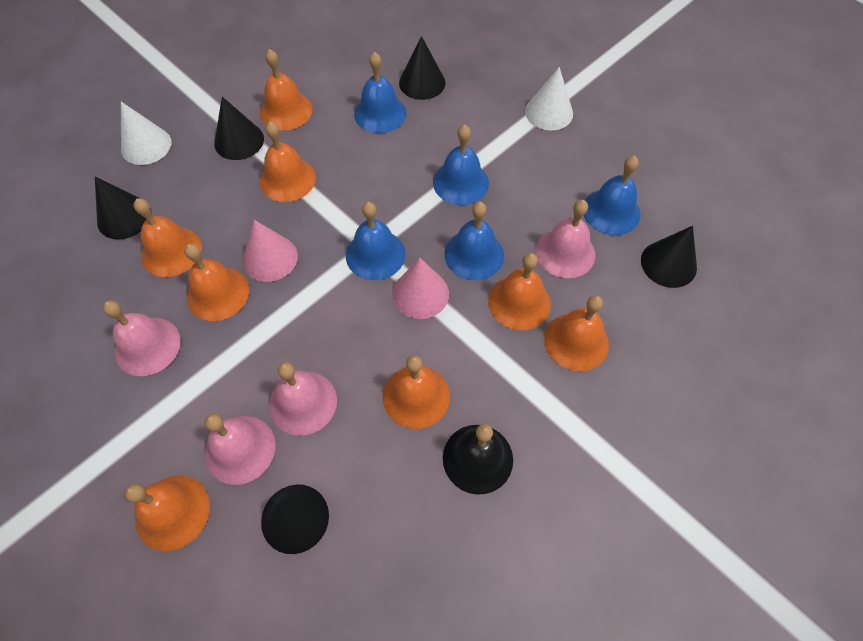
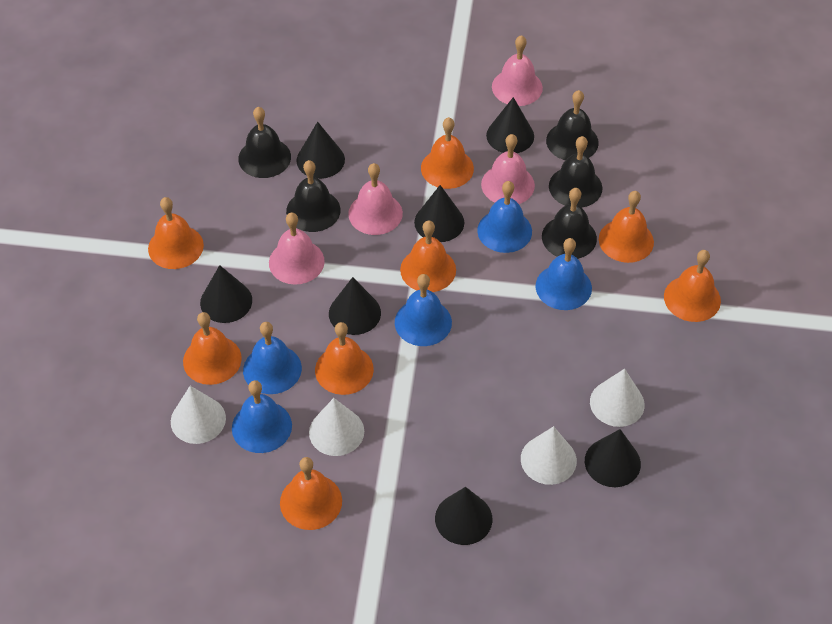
black bell: 1 -> 5
black cone: 5 -> 7
pink cone: 2 -> 0
white cone: 2 -> 4

